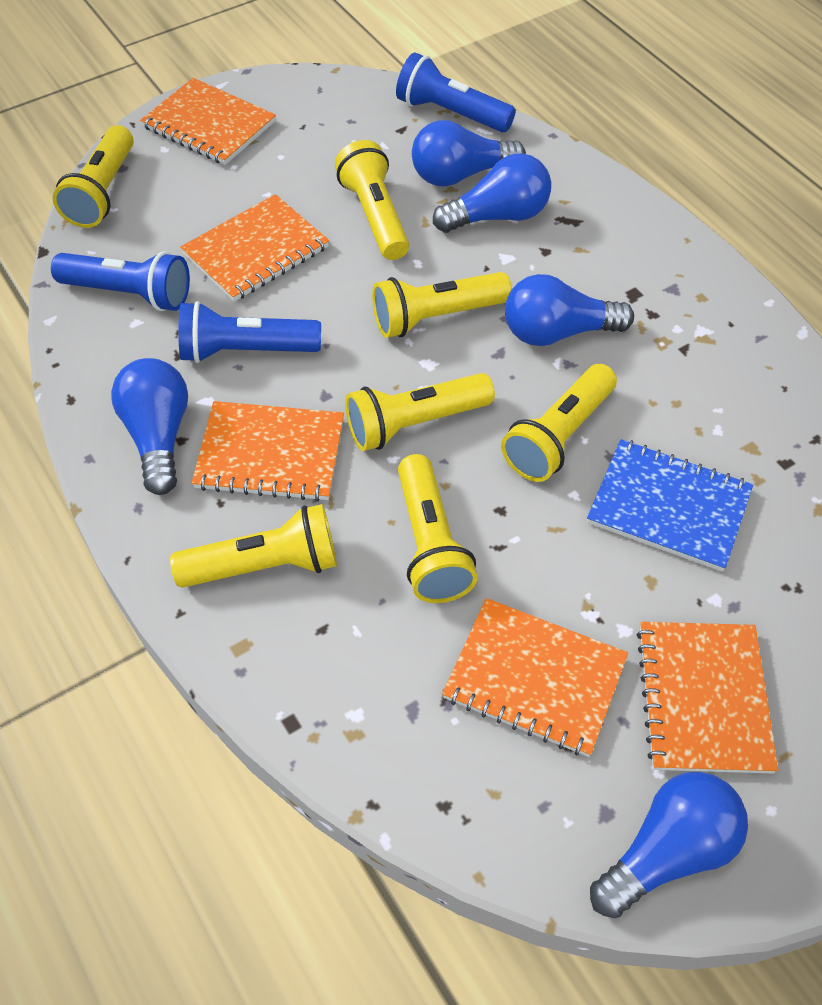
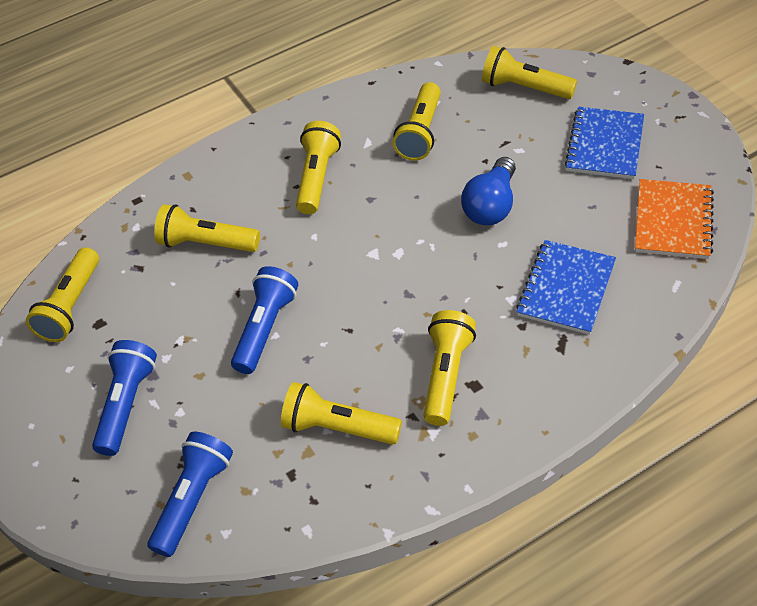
blue light bulb: 5 -> 1
blue notebook: 1 -> 2
orange notebook: 5 -> 1

